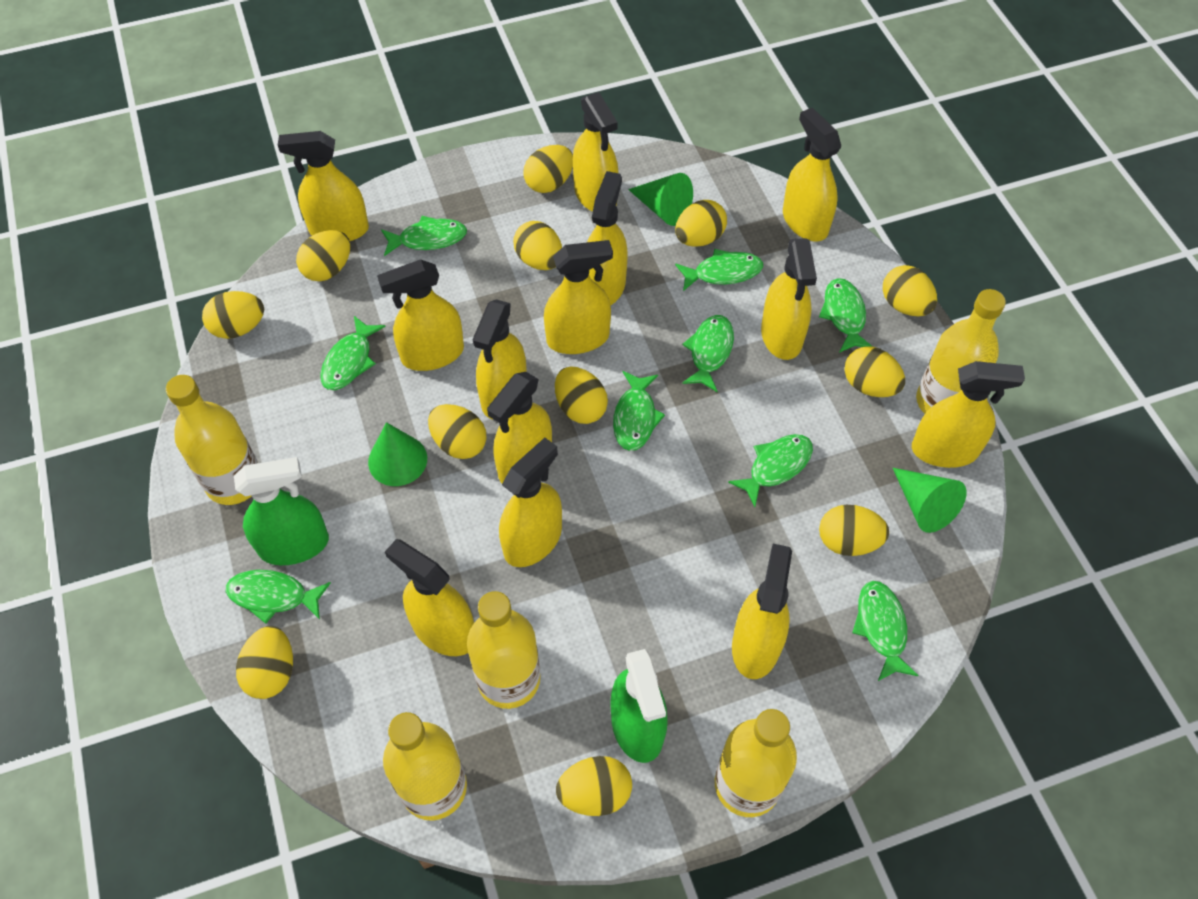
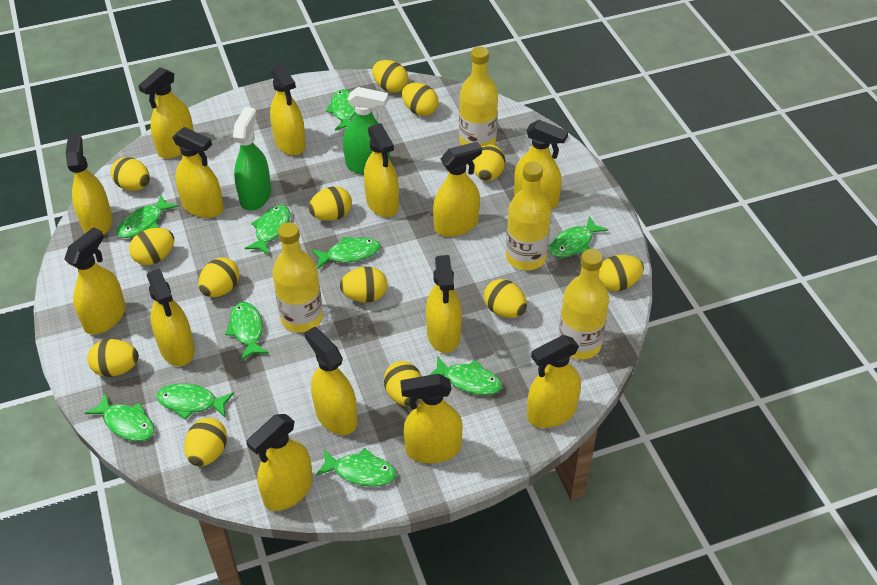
green cone: 3 -> 0
green fish: 9 -> 10
yellow bottle: 5 -> 4
yellow egg: 12 -> 13
yellow spray bottle: 13 -> 14

